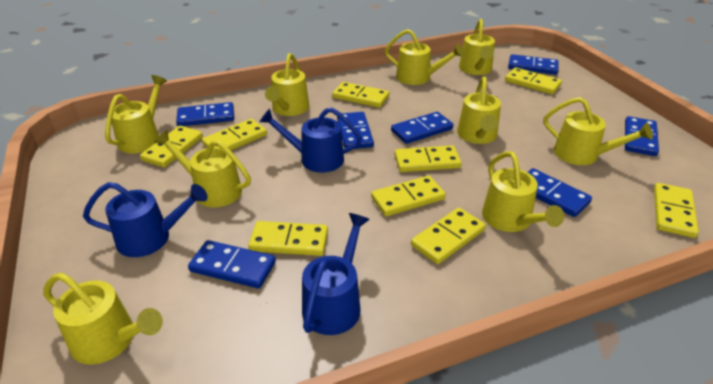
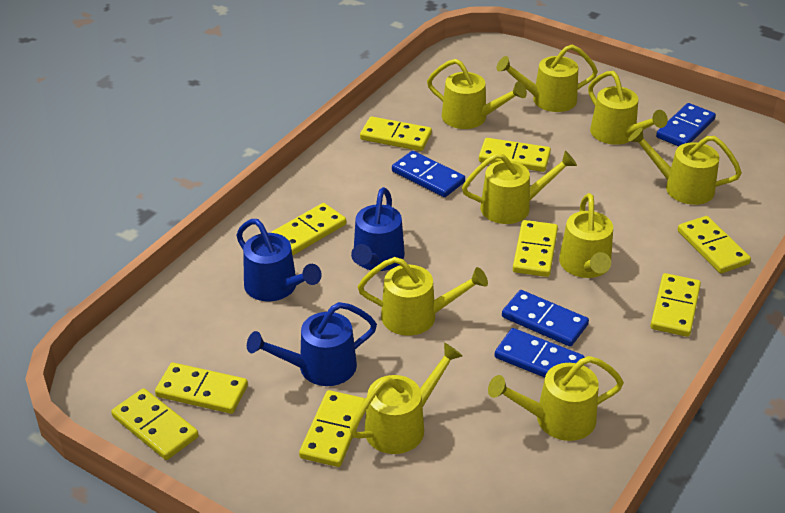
blue domino: 7 -> 4

